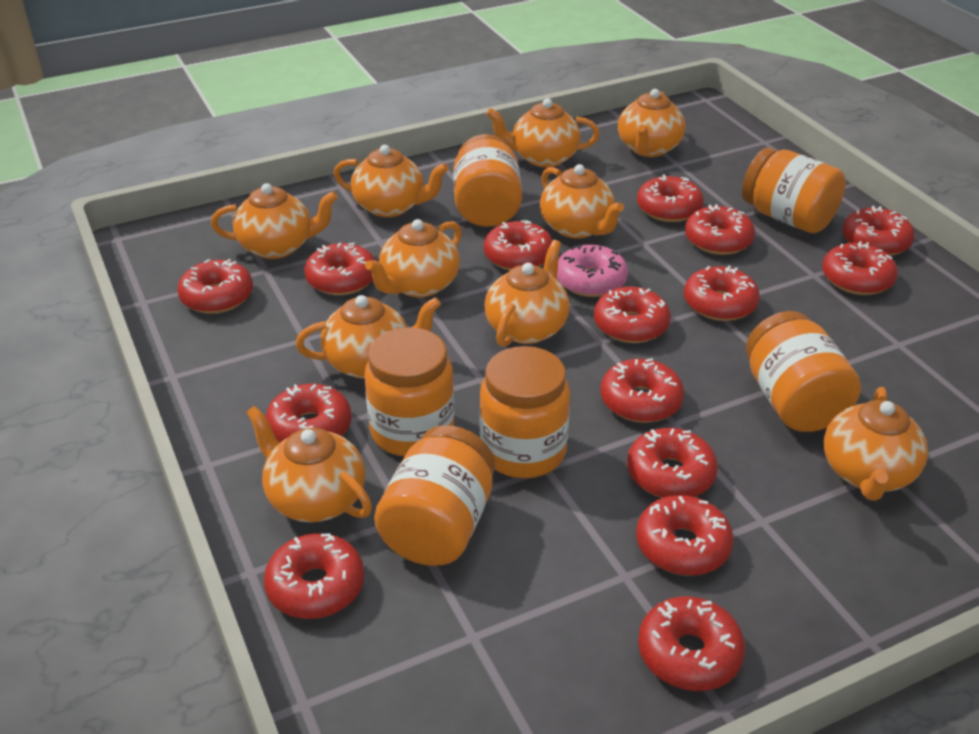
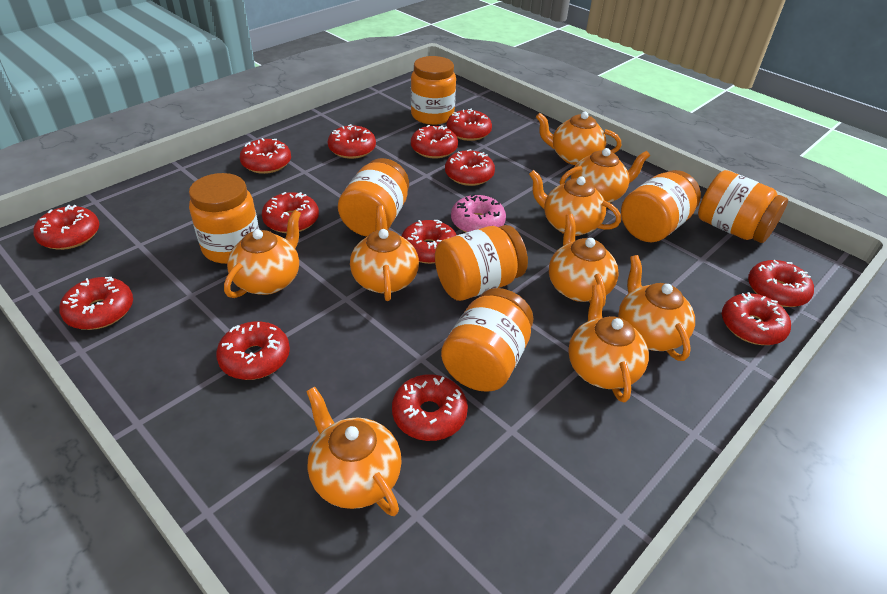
orange jar: 6 -> 7
orange teapot: 10 -> 9
red donut: 15 -> 13

